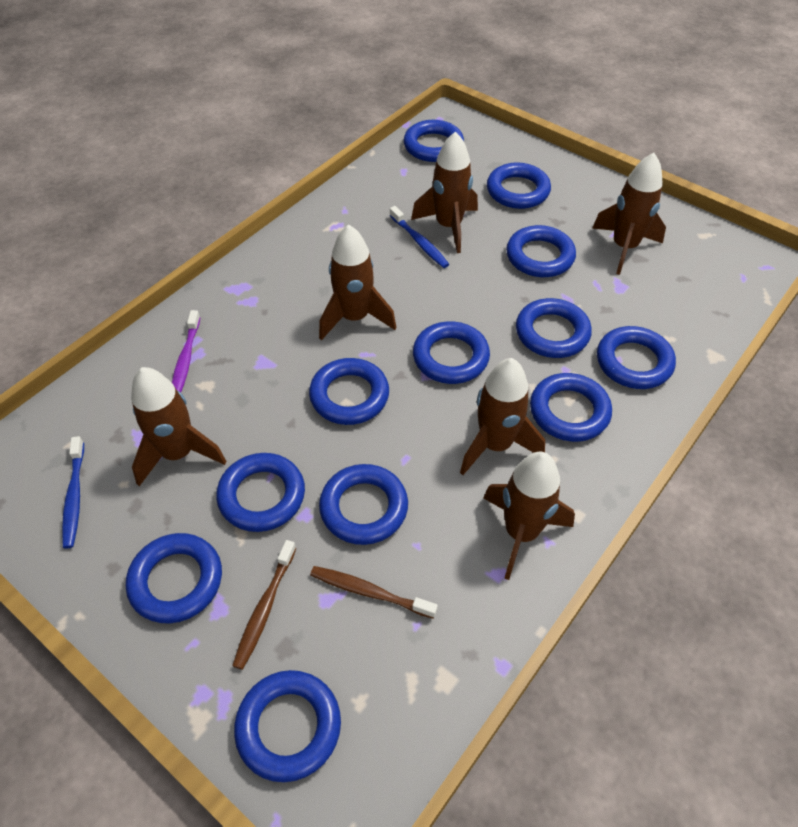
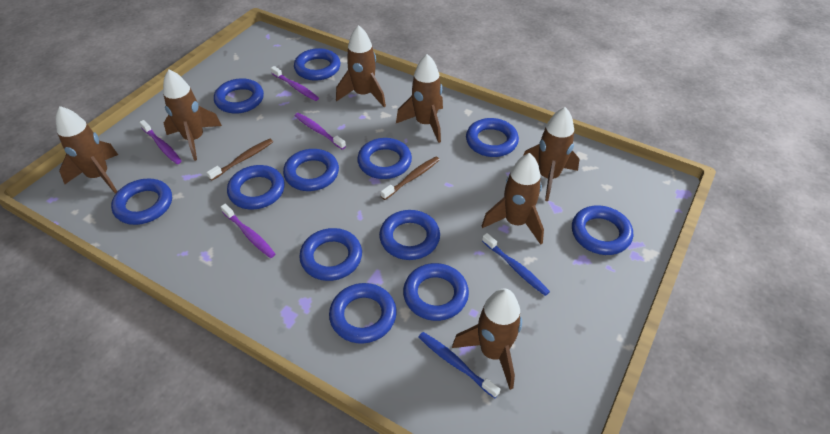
brown rocket: 6 -> 7
purple toothbrush: 1 -> 4

